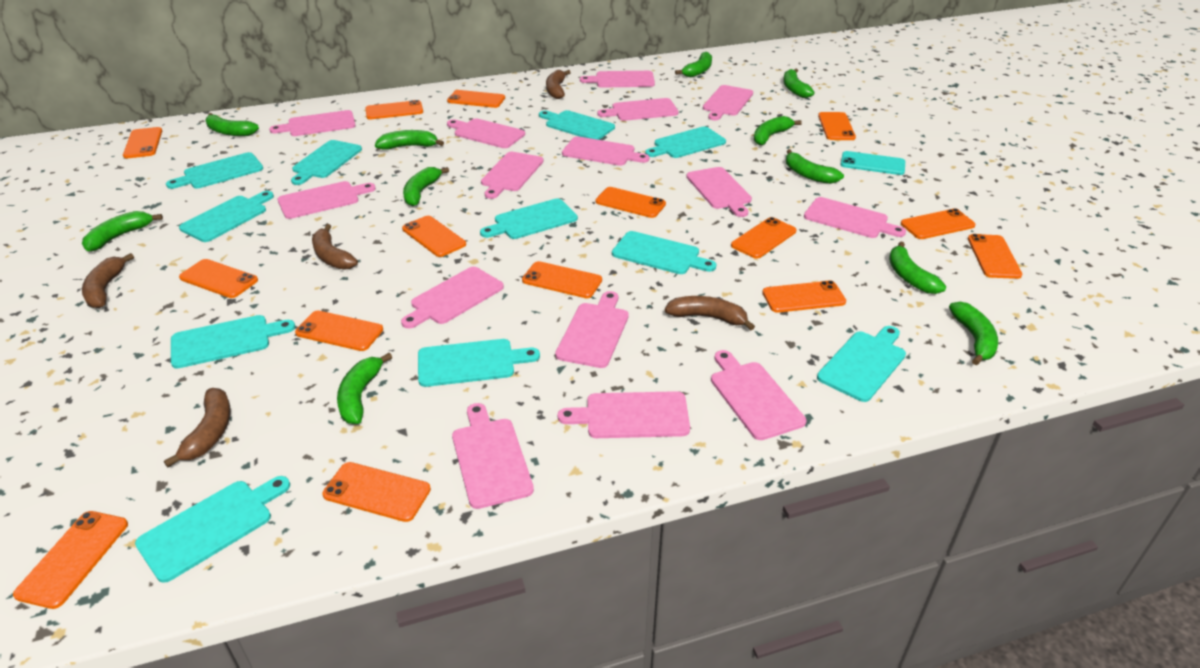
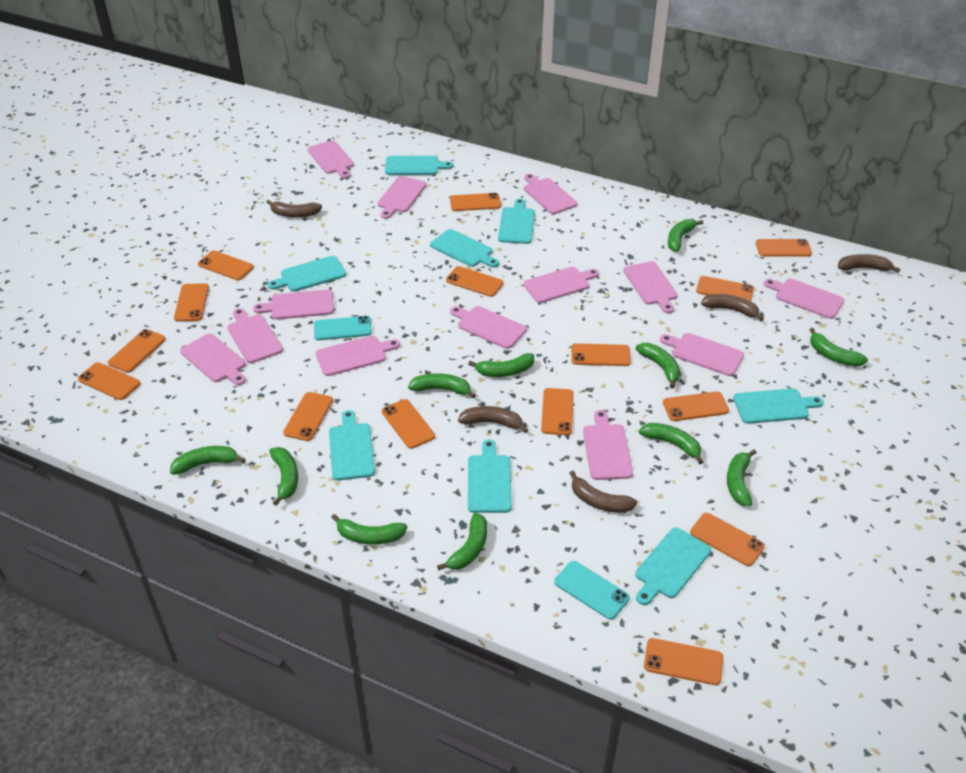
pink cutting board: 15 -> 13
turquoise cutting board: 11 -> 8
turquoise phone: 1 -> 2

